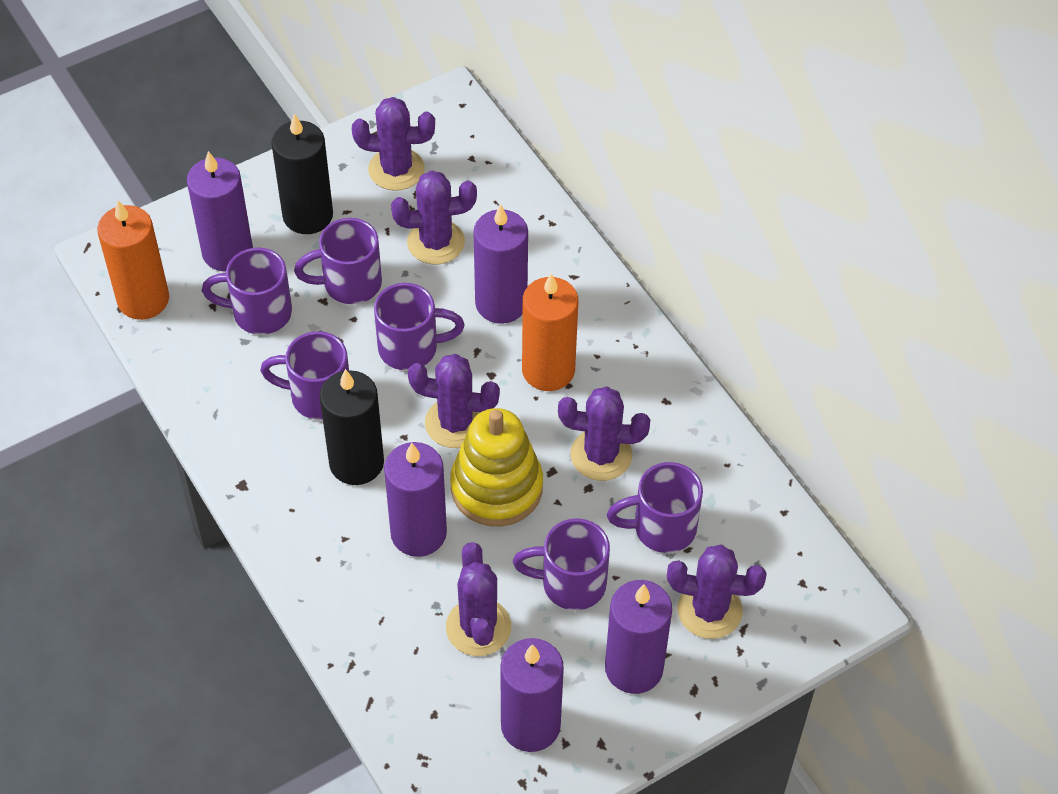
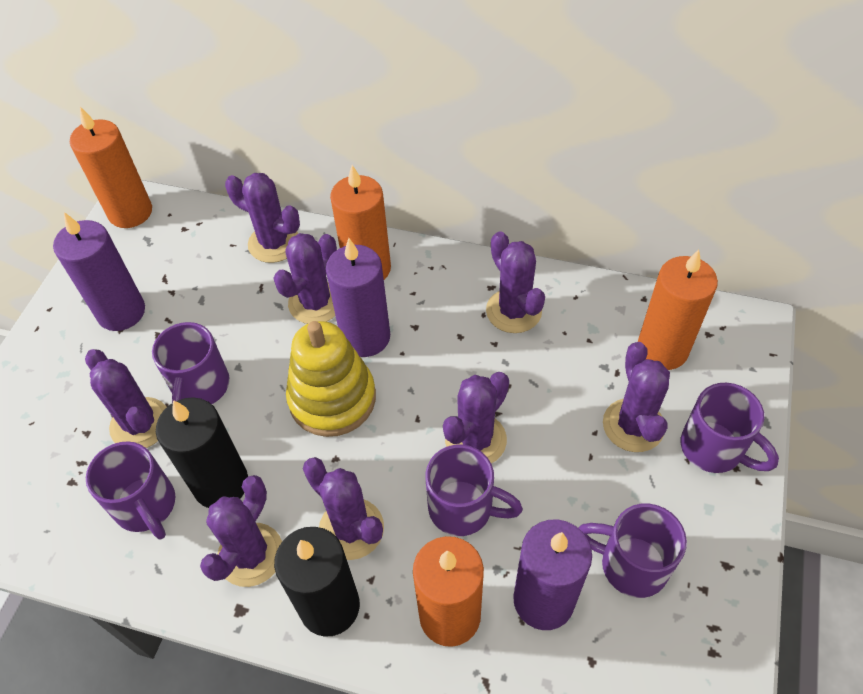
orange candle: 2 -> 4
purple cactus: 6 -> 8
purple candle: 5 -> 3
purple mug: 6 -> 5

